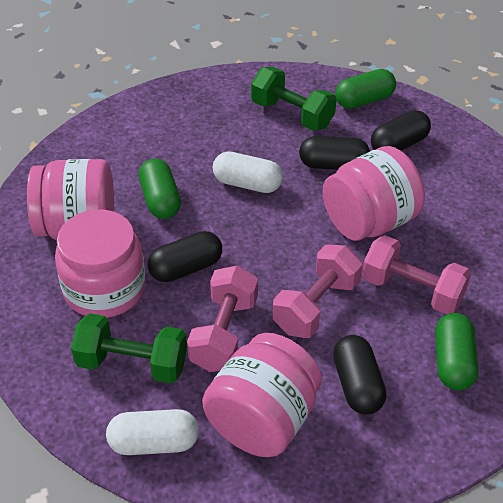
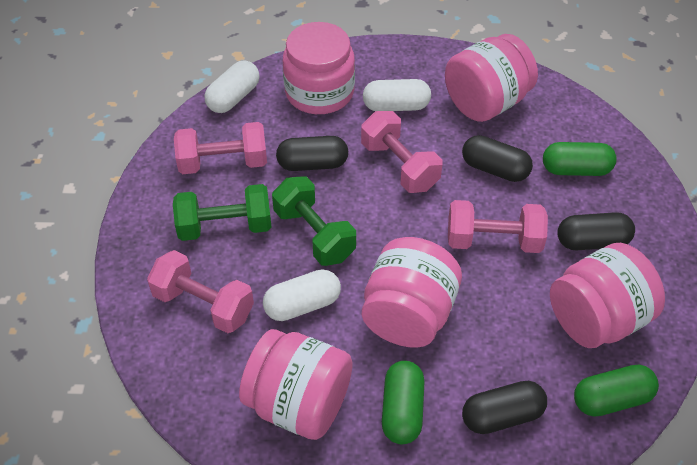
pink dumbbell: 3 -> 4
pink jar: 4 -> 5
white capsule: 2 -> 3

